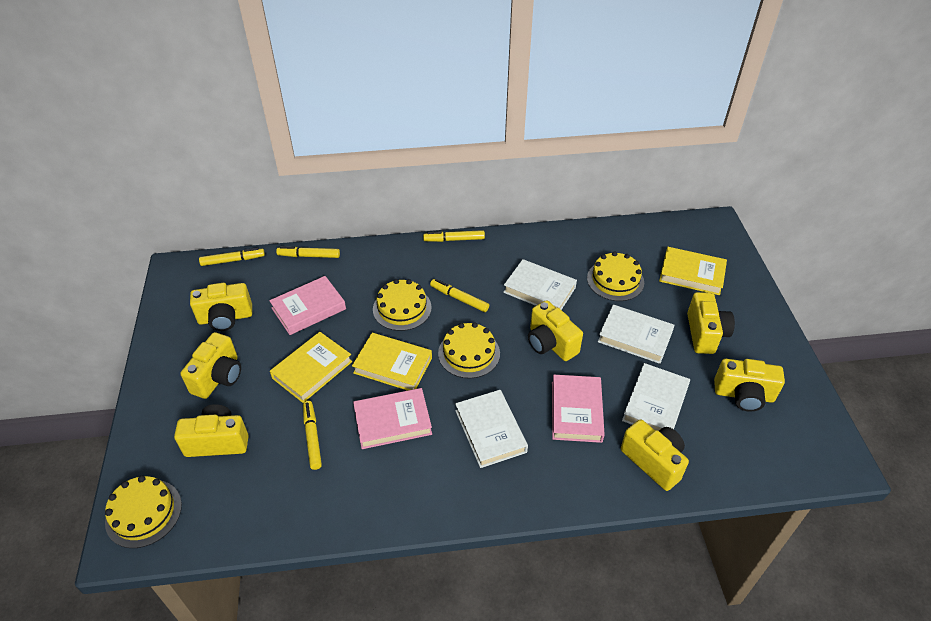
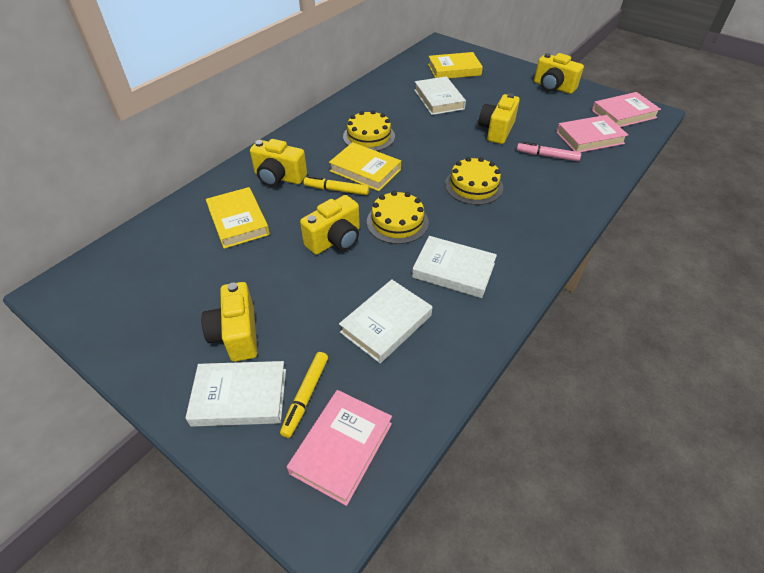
pink marker: 0 -> 1
yellow cake: 4 -> 3
yellow camera: 7 -> 5
yellow marker: 5 -> 2

